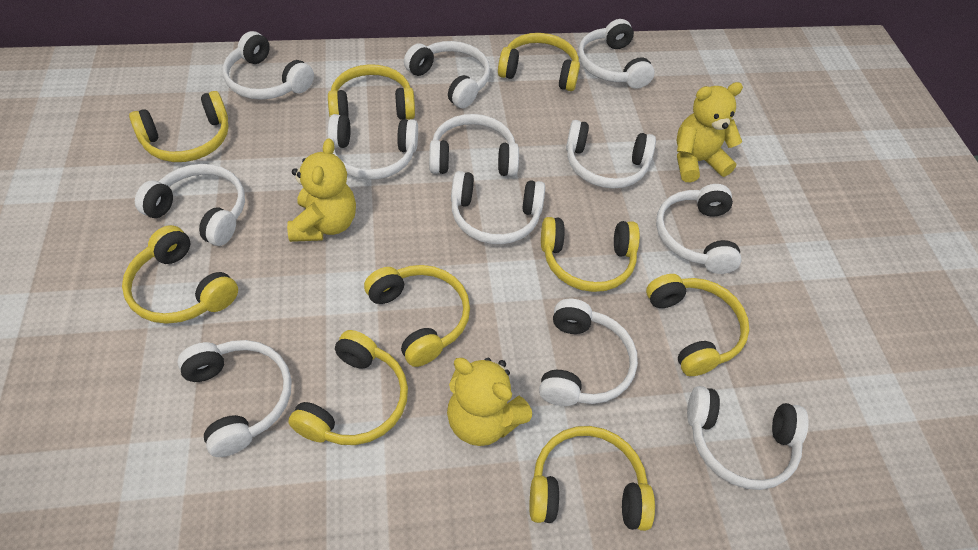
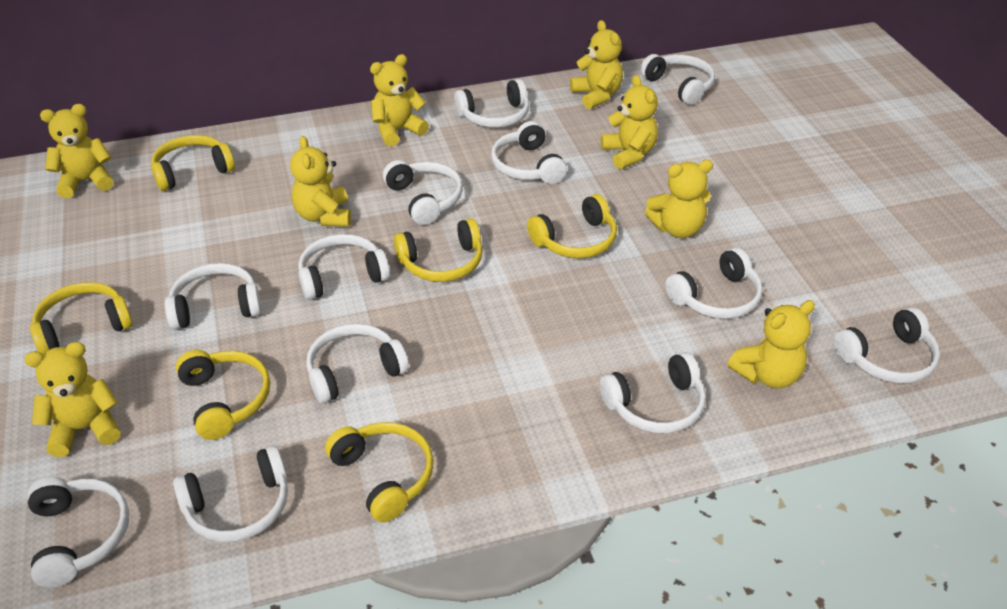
yellow headphones: 9 -> 6
yellow teddy bear: 3 -> 8

